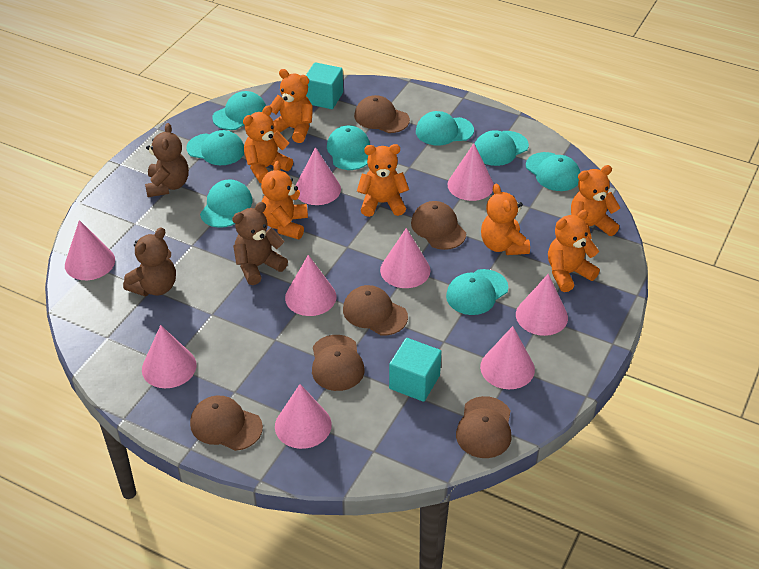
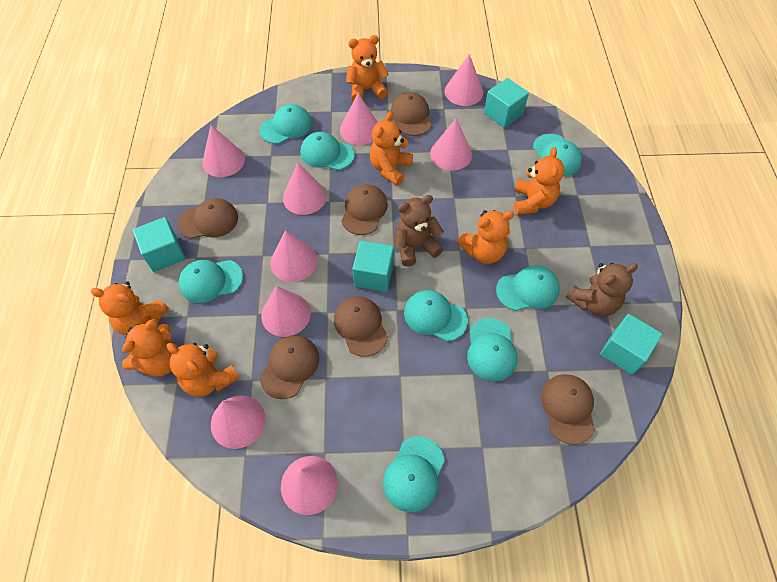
brown teddy bear: 3 -> 2
turquoise cube: 2 -> 4

